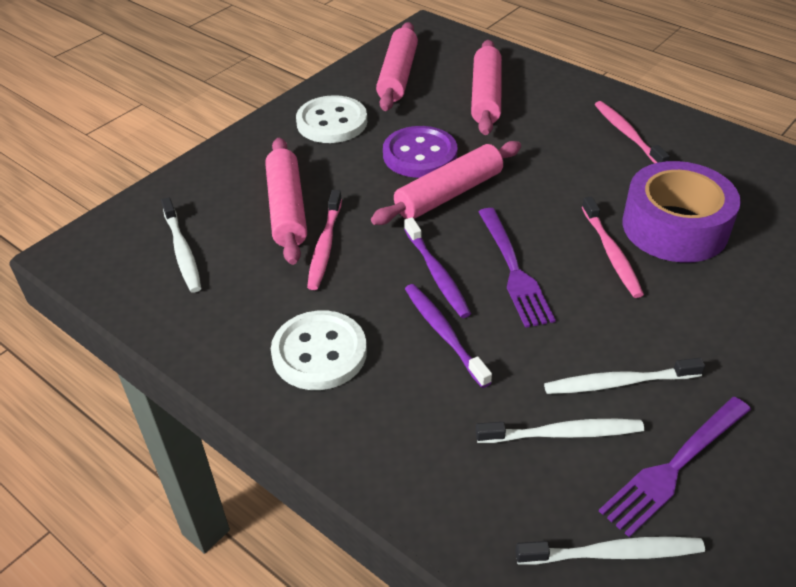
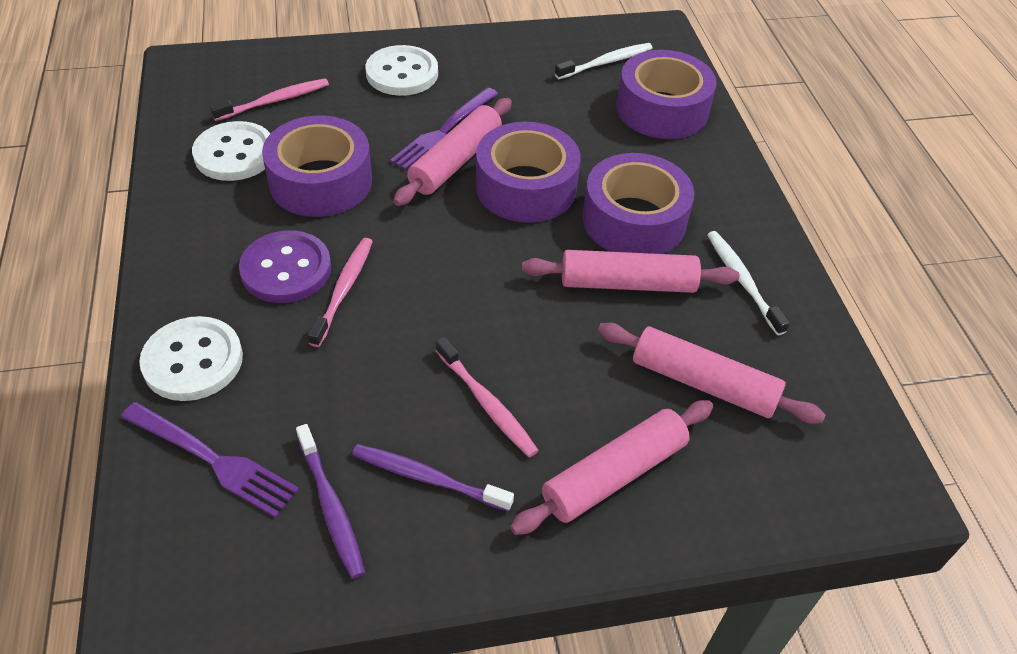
purple tape: 1 -> 4
white button: 2 -> 3
white toothbrush: 4 -> 2

